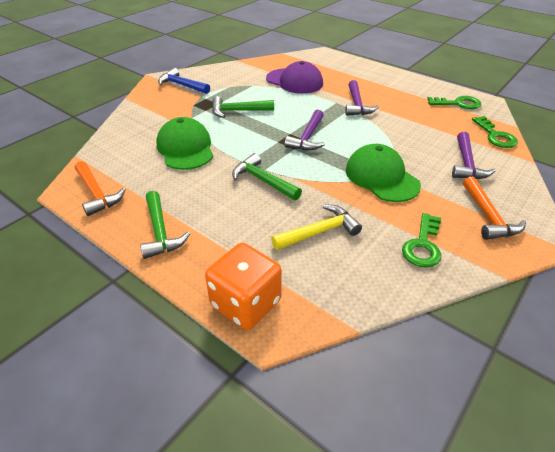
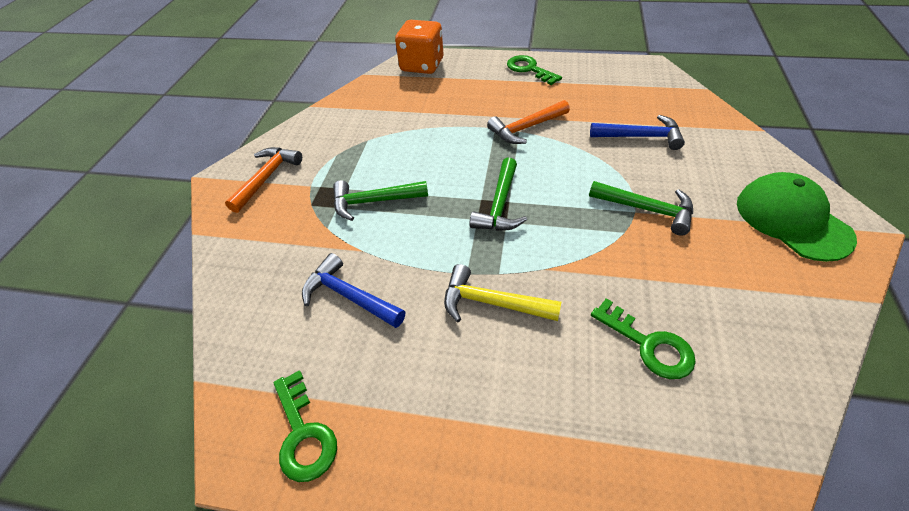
blue hammer: 1 -> 2
green cap: 2 -> 1
purple cap: 1 -> 0
purple hammer: 3 -> 0

